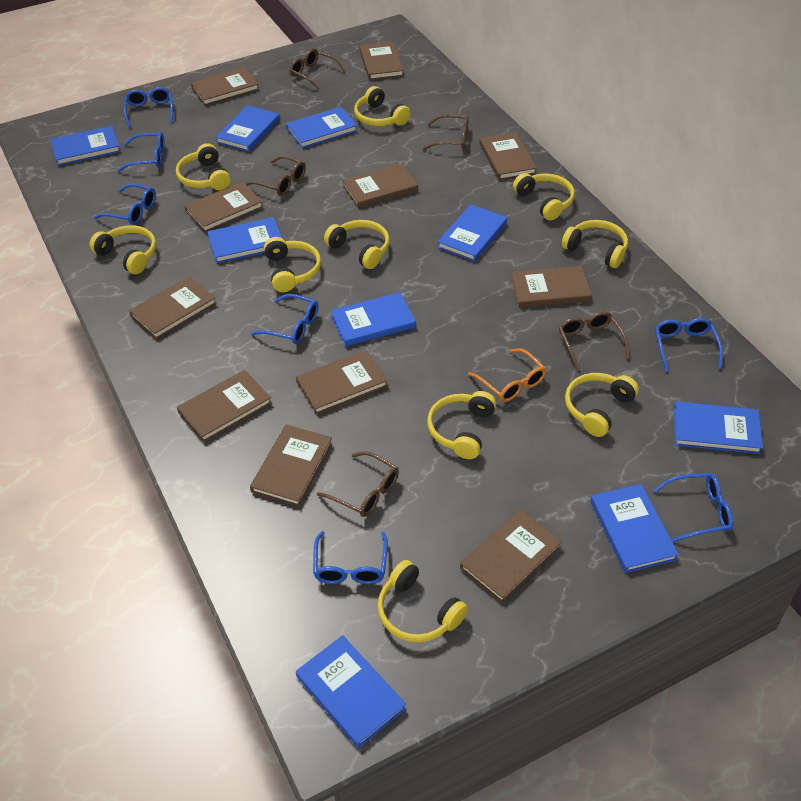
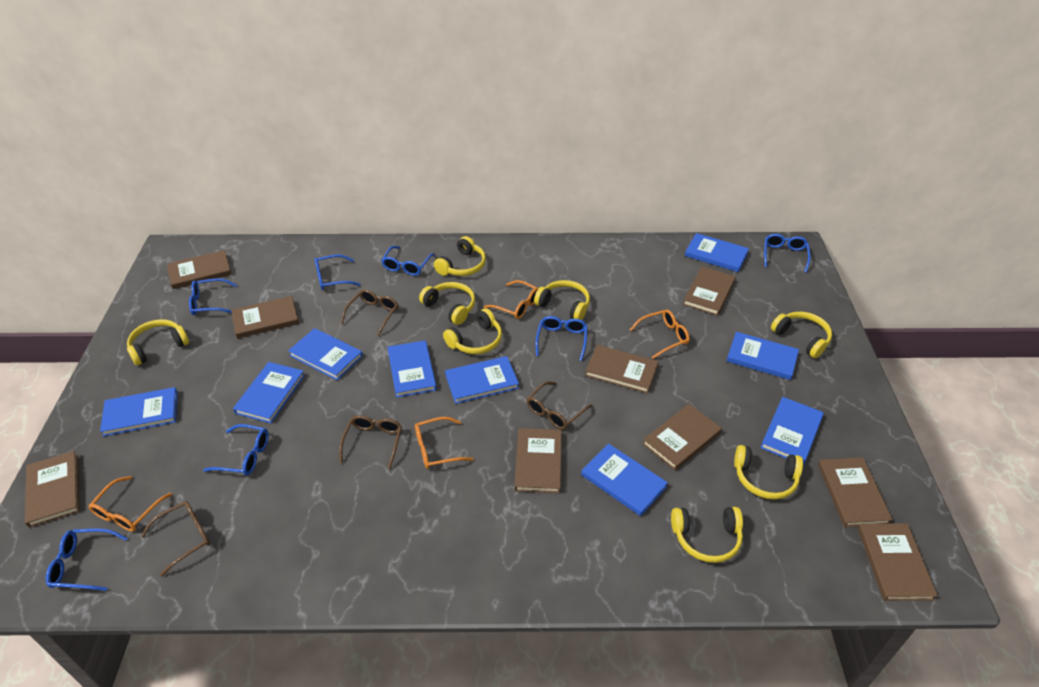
brown book: 11 -> 9
brown glasses: 5 -> 4
orange glasses: 1 -> 4
yellow headphones: 10 -> 8

